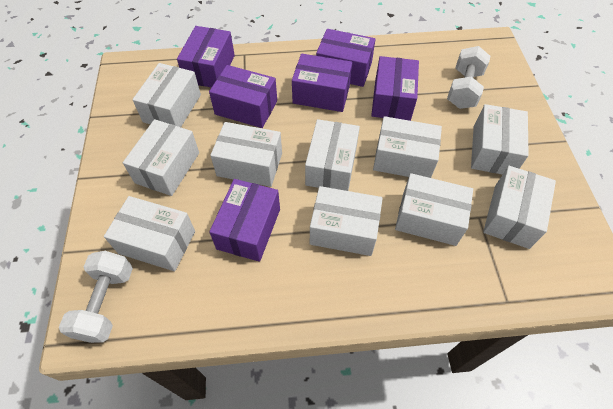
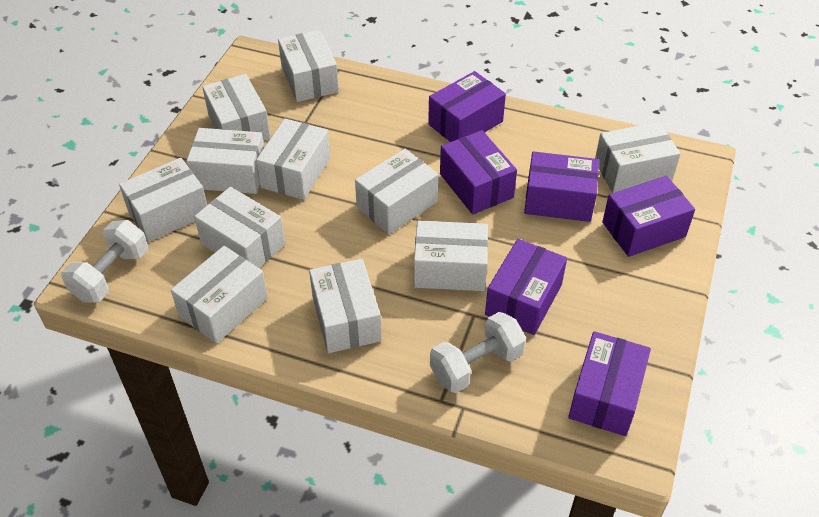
white box: 10 -> 11

